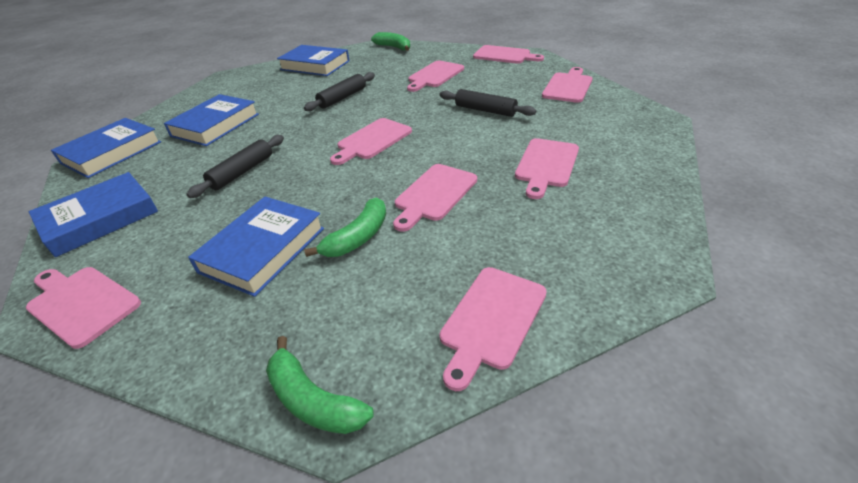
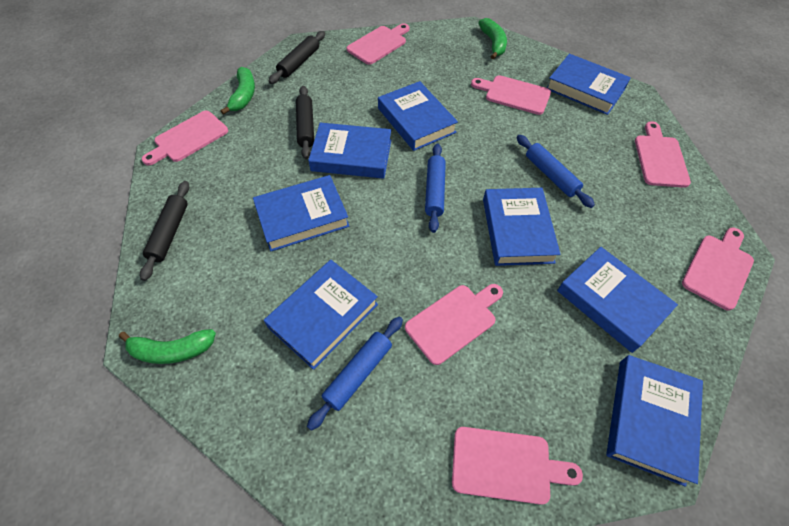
blue book: 5 -> 8
blue rolling pin: 0 -> 3
pink cutting board: 8 -> 7

